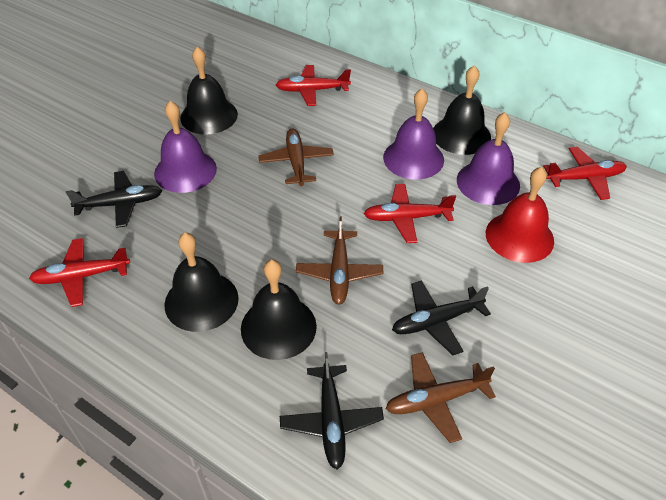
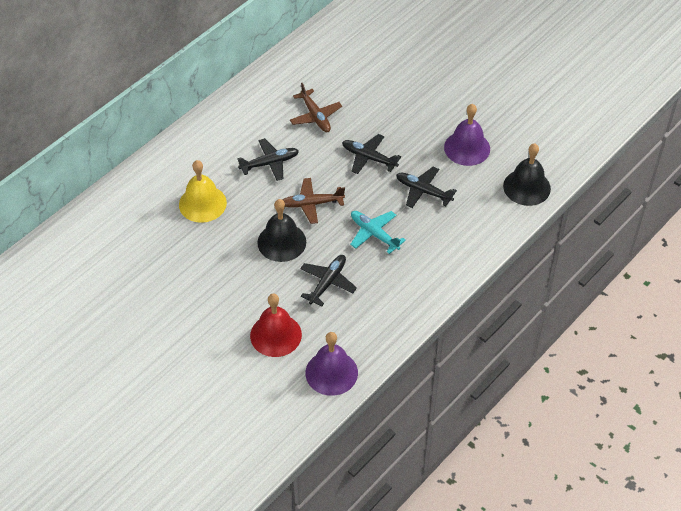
black bell: 4 -> 2
black plane: 3 -> 4
brown plane: 3 -> 2
purple bell: 3 -> 2
red plane: 4 -> 0
turquoise plane: 0 -> 1
yellow bell: 0 -> 1

